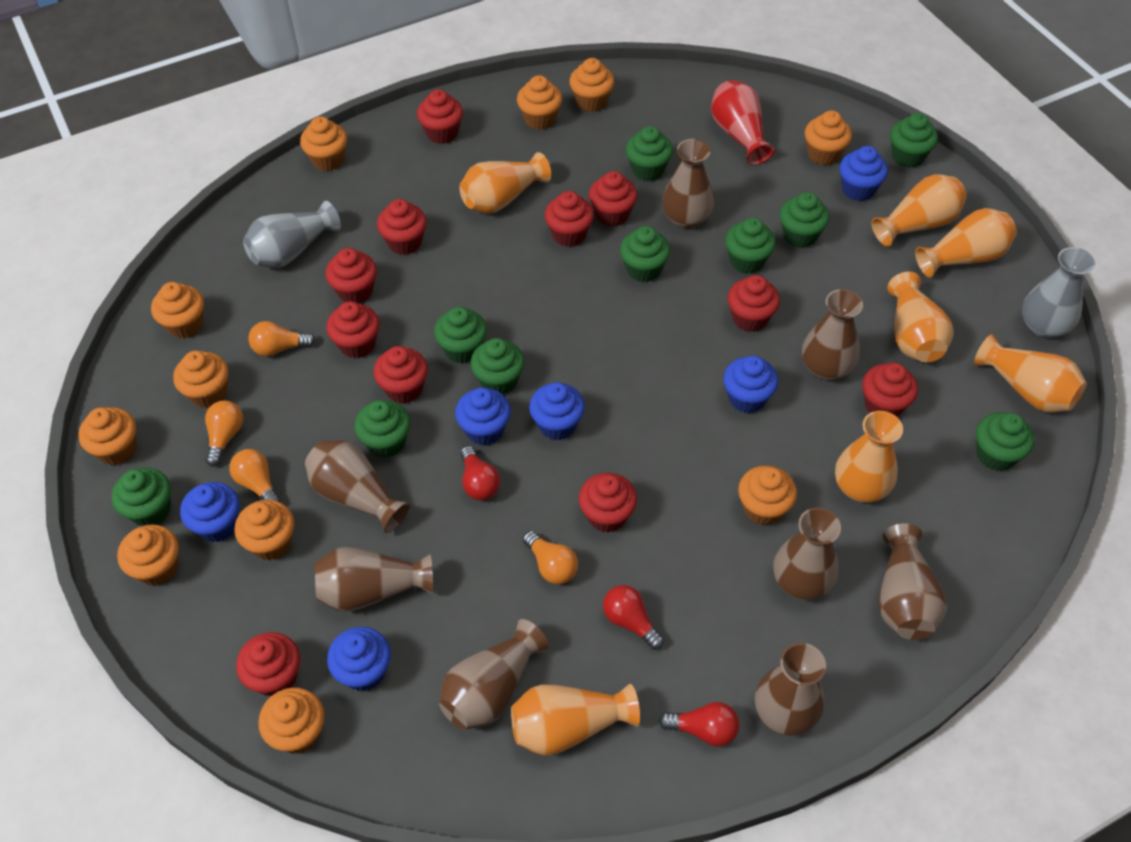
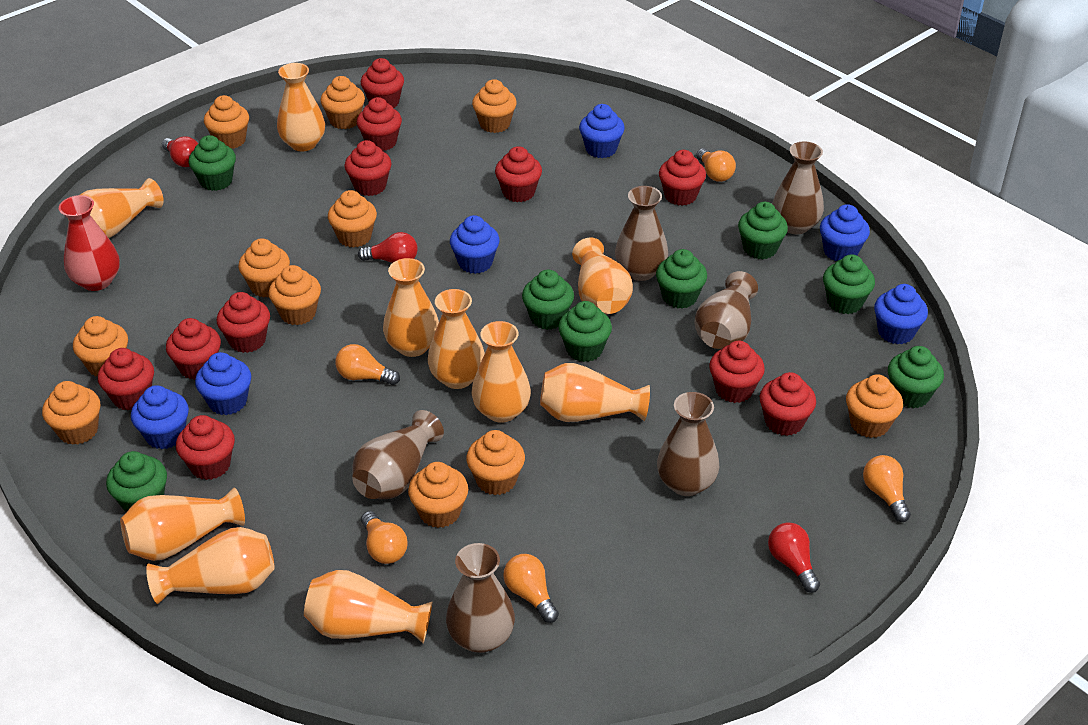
brown vase: 8 -> 6
green cupcake: 10 -> 8
grey vase: 2 -> 0
orange light bulb: 4 -> 5
orange vase: 7 -> 10

